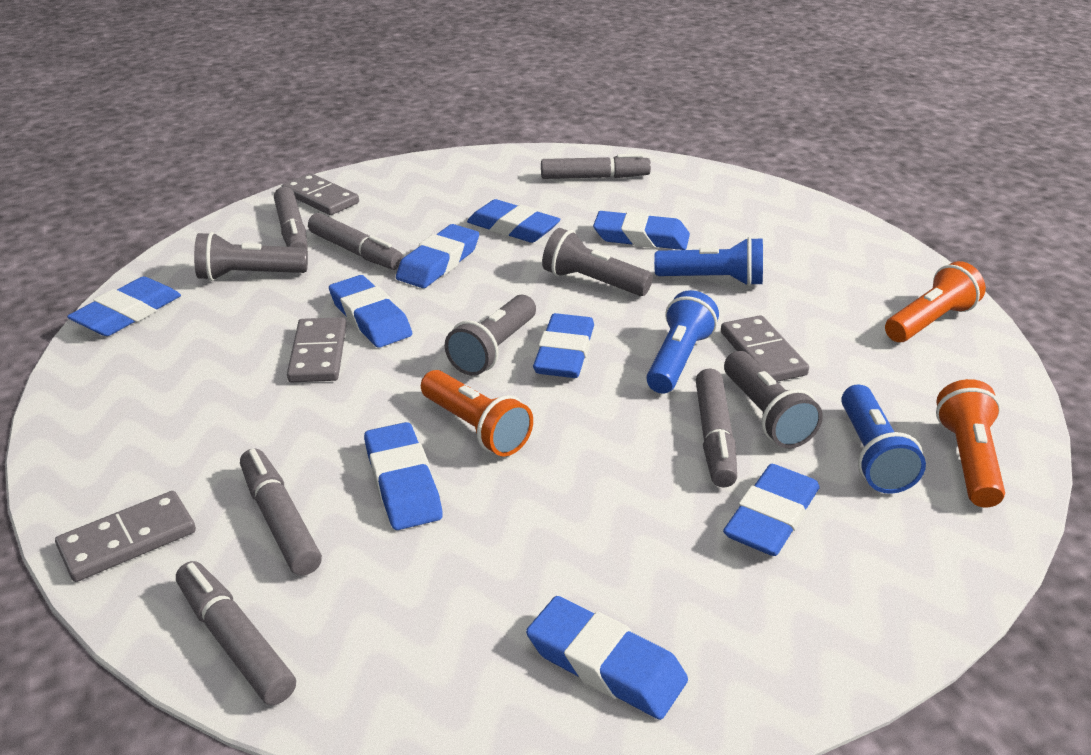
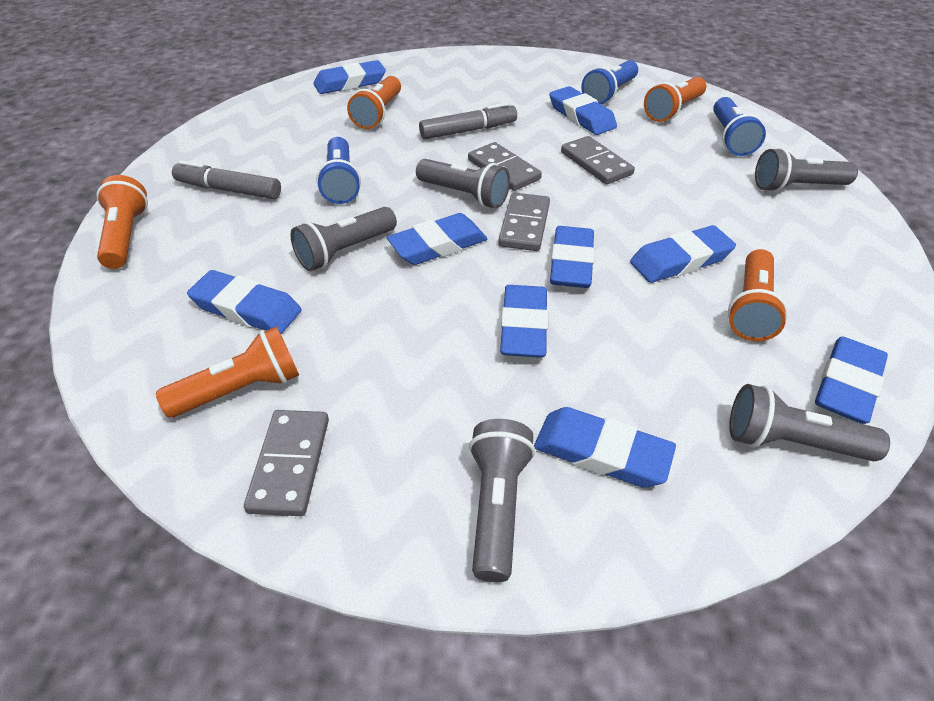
grey flashlight: 4 -> 5
grey marker: 6 -> 2
orange flashlight: 3 -> 5

